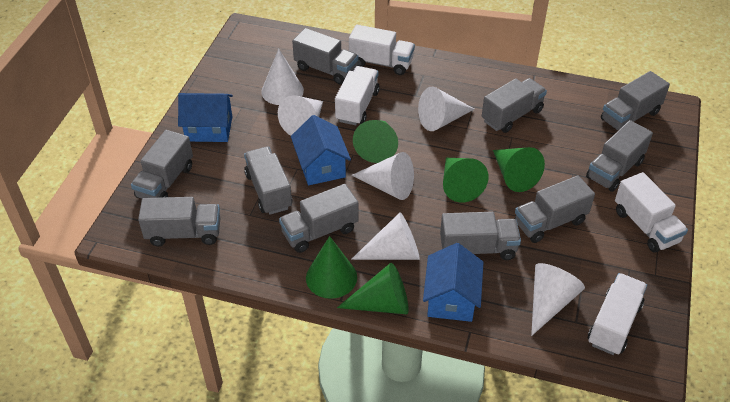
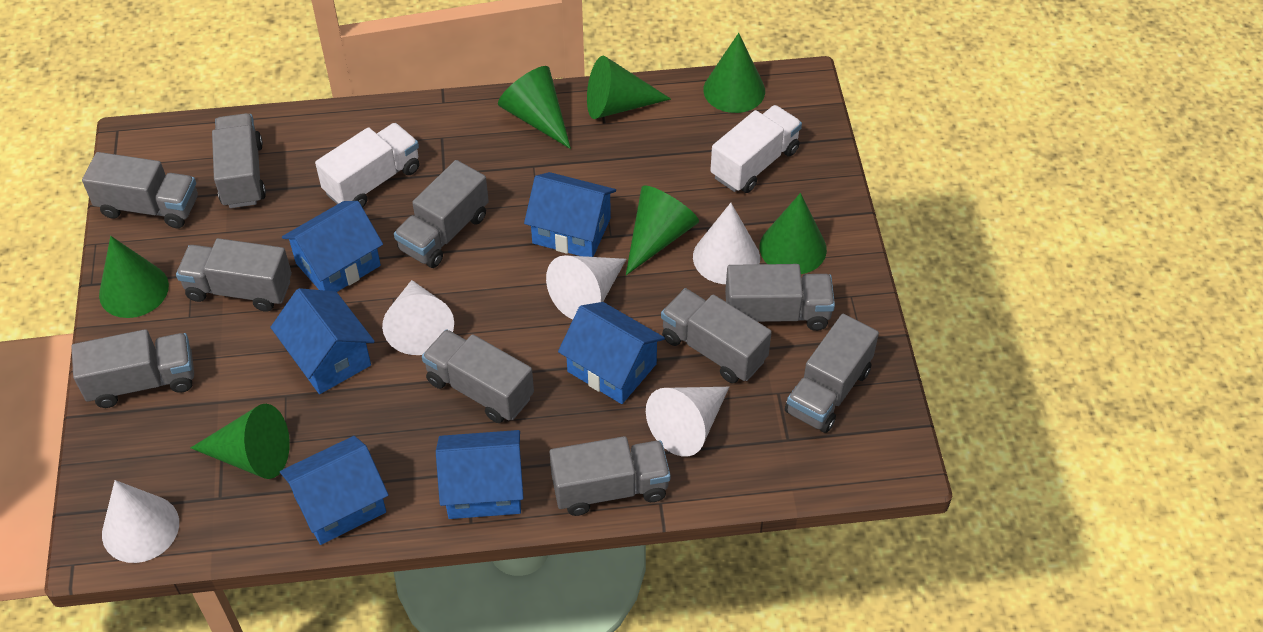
blue house: 3 -> 6
green cone: 5 -> 7
white cone: 6 -> 5
white truck: 4 -> 2

